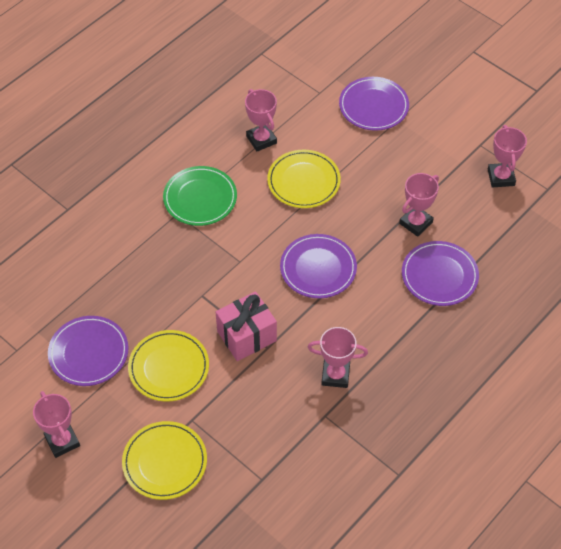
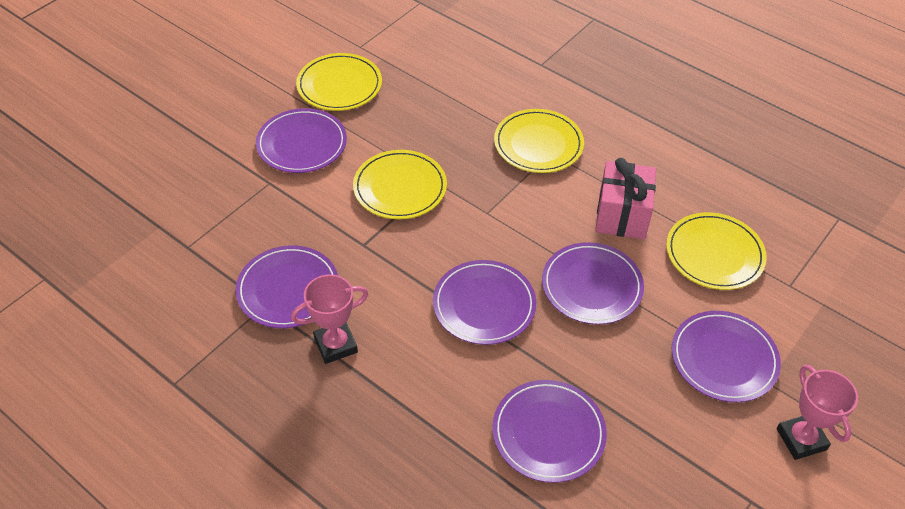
green plate: 1 -> 0
pink trophy: 5 -> 2
purple plate: 4 -> 6
yellow plate: 3 -> 4

